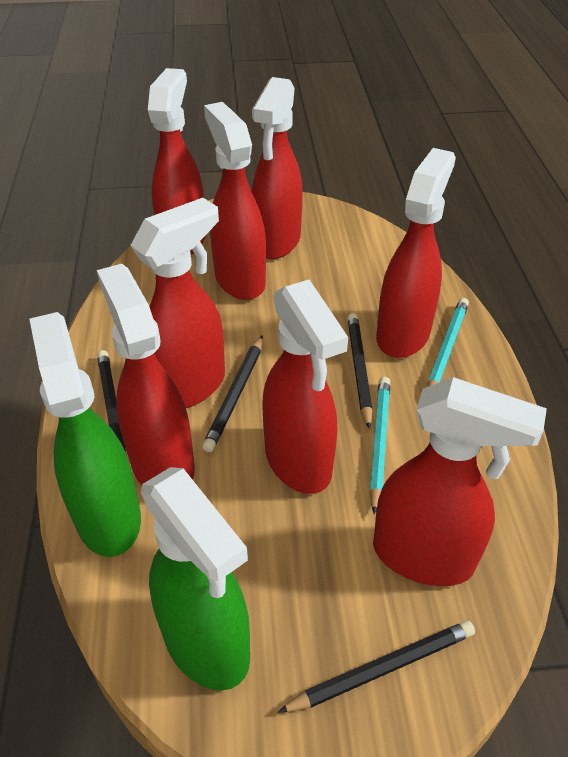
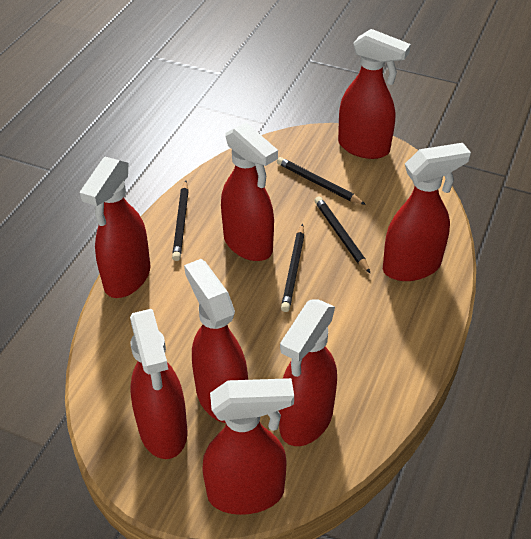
green spray bottle: 2 -> 0
turquoise pencil: 2 -> 0

